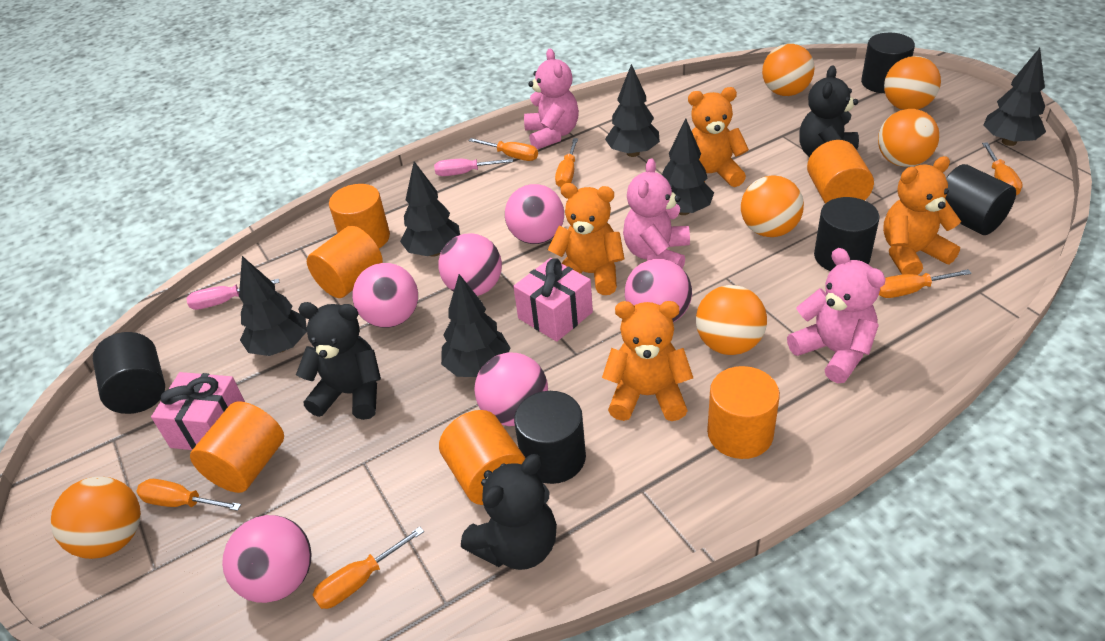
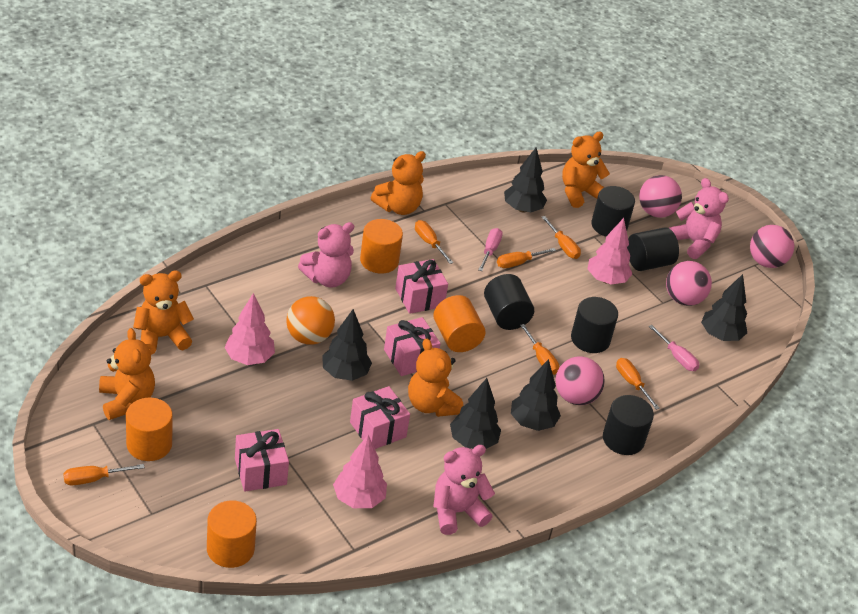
black teddy bear: 3 -> 0
black tree: 6 -> 5
orange ball: 6 -> 1
orange cylinder: 6 -> 4
orange teddy bear: 4 -> 5
pink ball: 6 -> 4
pink gift: 2 -> 4
pink tree: 0 -> 3

